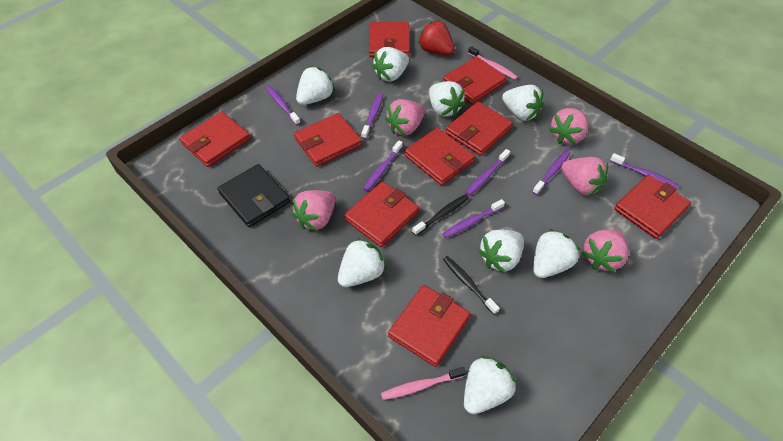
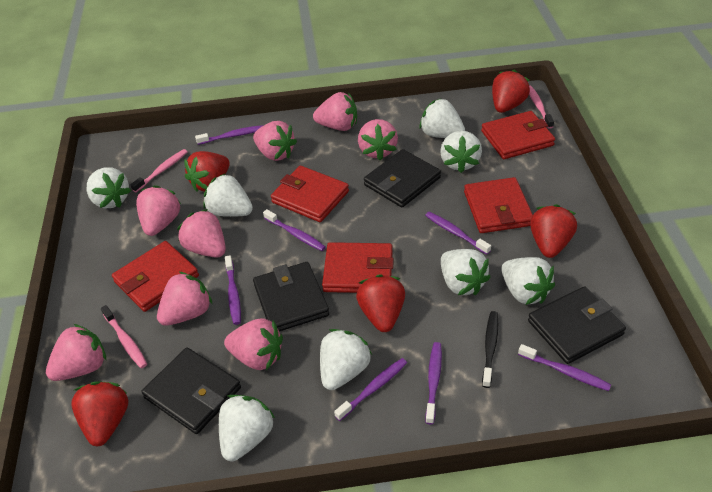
black toothbrush: 2 -> 1
black wallet: 1 -> 4
pink strawberry: 5 -> 8
pink toothbrush: 2 -> 3
red strawberry: 1 -> 5
red wallet: 9 -> 5

